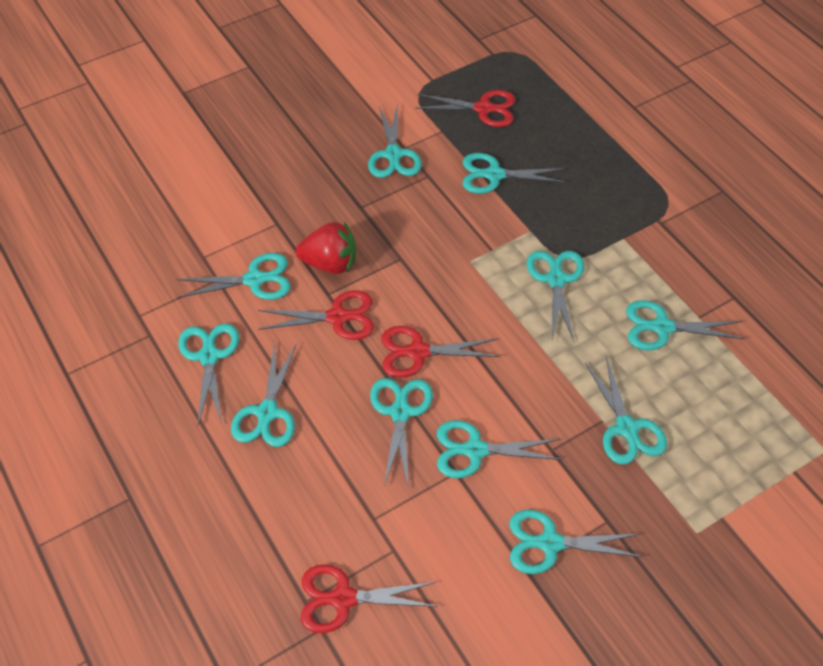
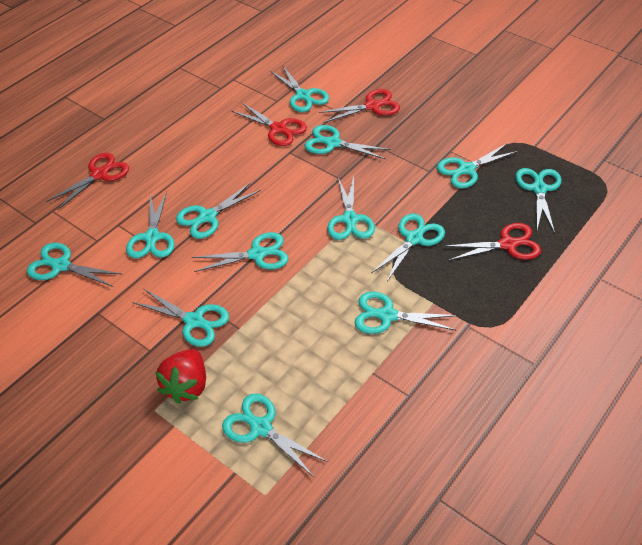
turquoise scissors: 11 -> 13

